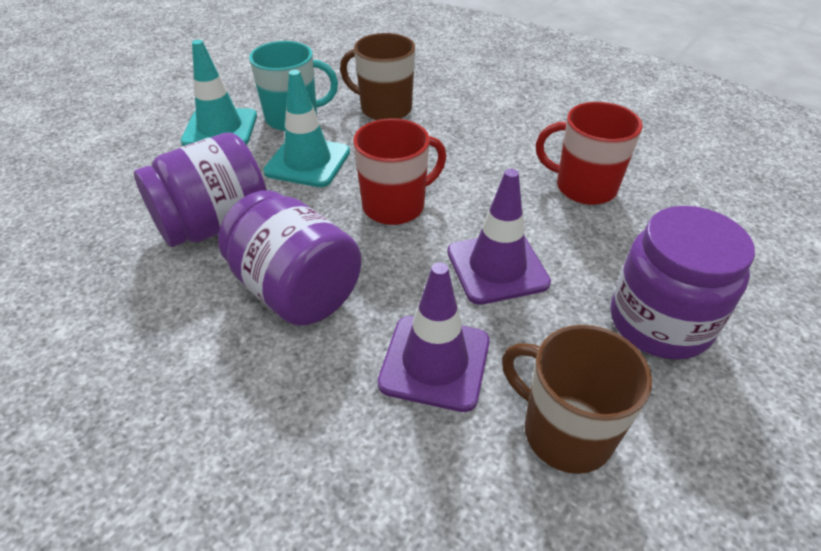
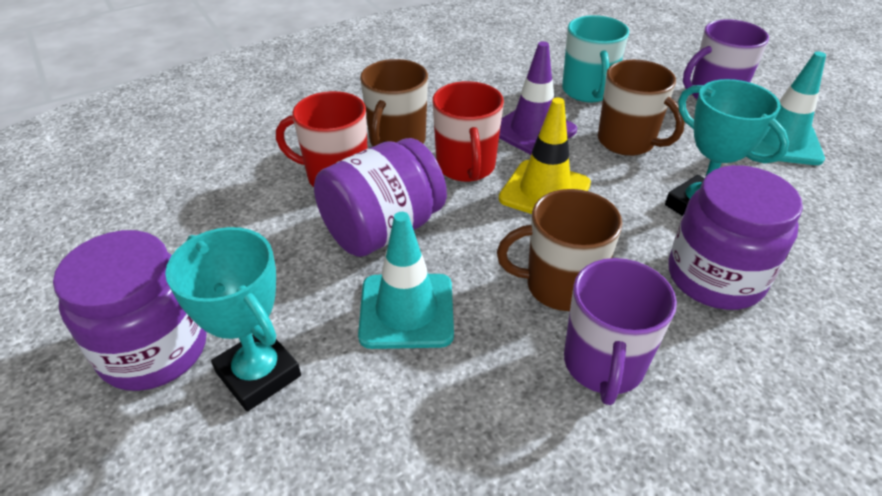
brown mug: 2 -> 3
purple mug: 0 -> 2
purple traffic cone: 2 -> 1
turquoise trophy: 0 -> 2
yellow traffic cone: 0 -> 1

